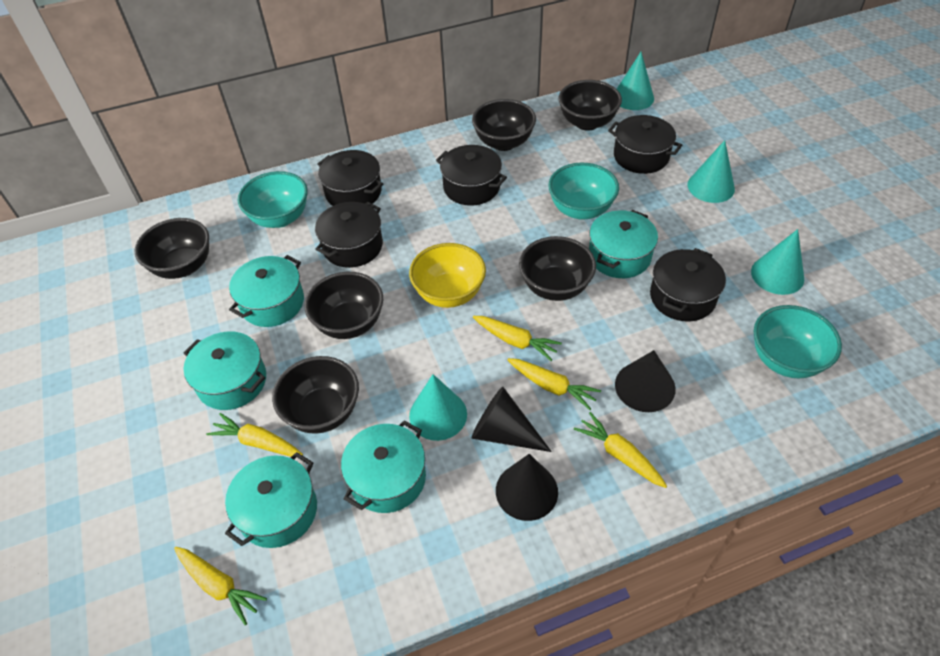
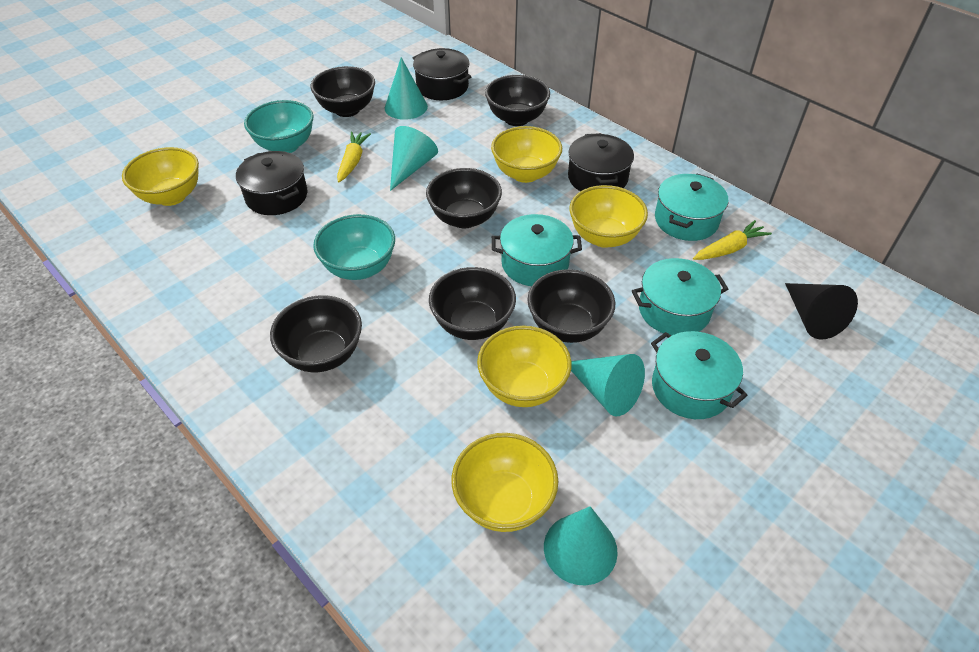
black cone: 3 -> 1
black pot: 5 -> 3
turquoise bowl: 3 -> 2
turquoise pot: 5 -> 4
yellow bowl: 1 -> 5
yellow carrot: 5 -> 2

